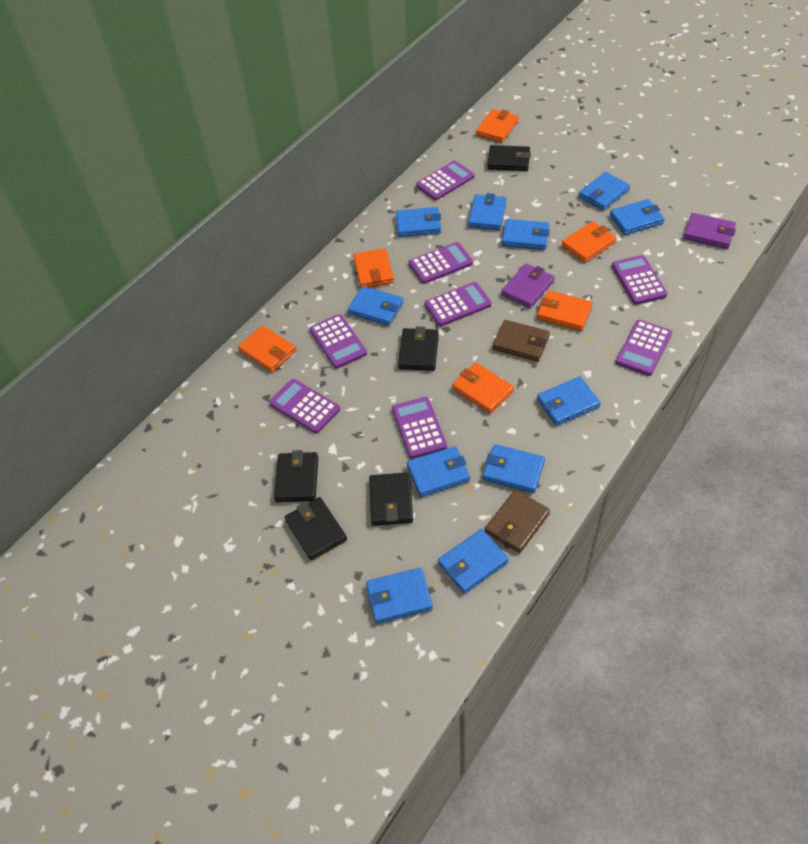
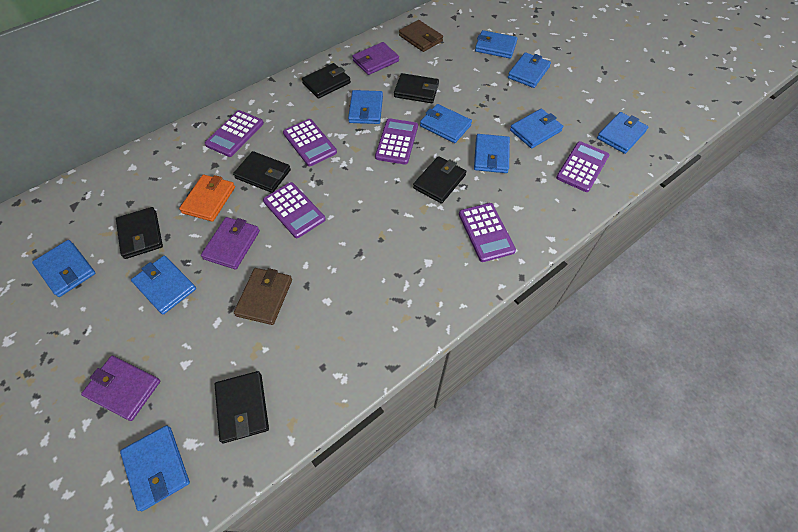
black wallet: 5 -> 6
blue wallet: 11 -> 10
orange wallet: 6 -> 1
purple calculator: 8 -> 6
purple wallet: 2 -> 3

